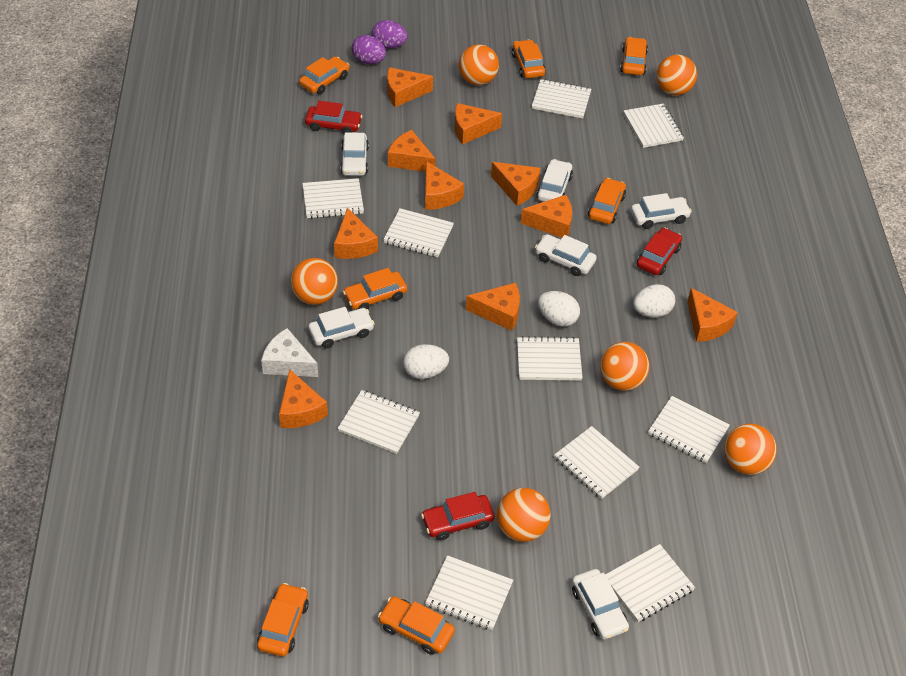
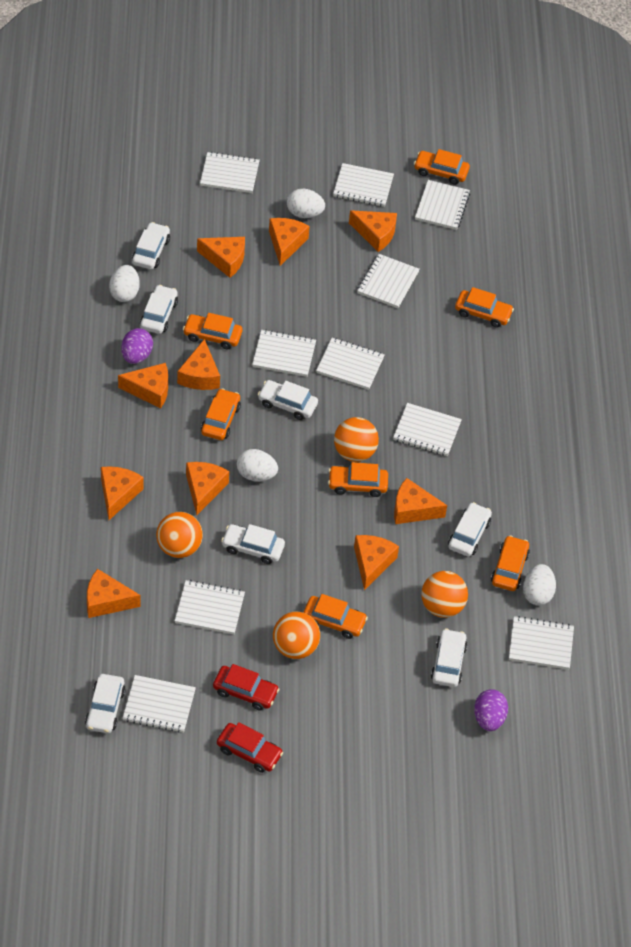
orange ball: 6 -> 4
red car: 3 -> 2
white car: 6 -> 7
white cheese: 1 -> 0
white egg: 3 -> 4

